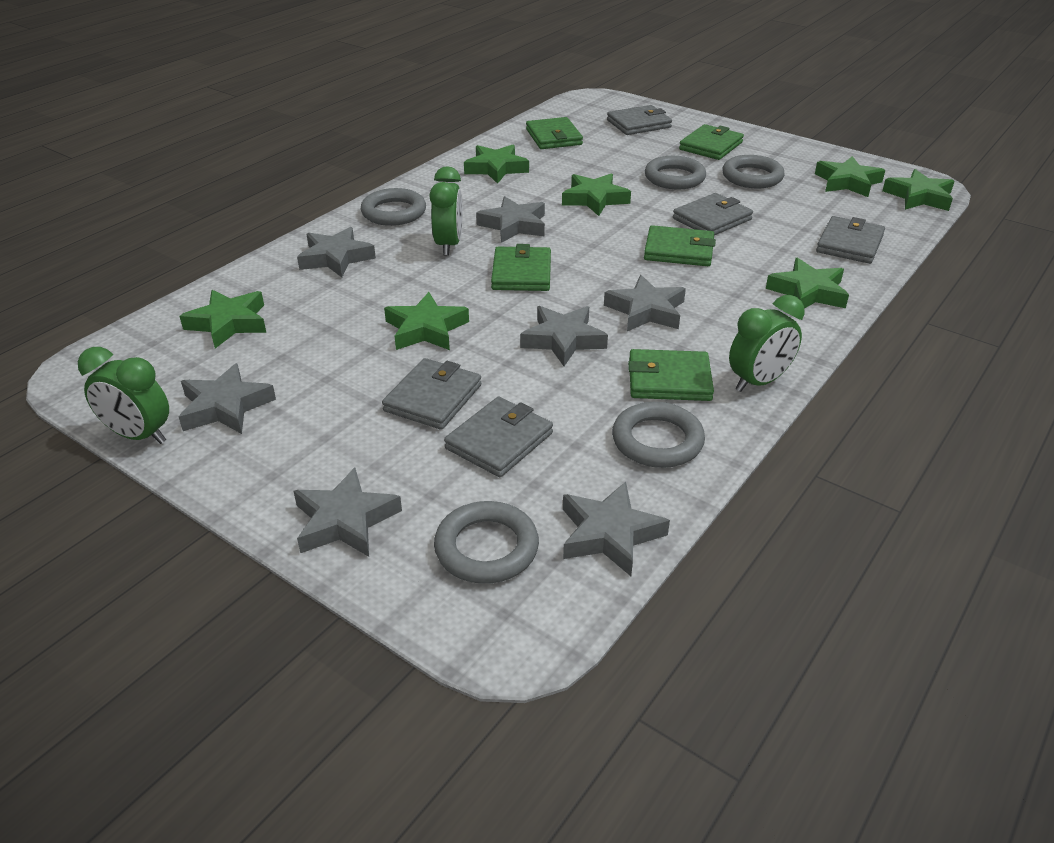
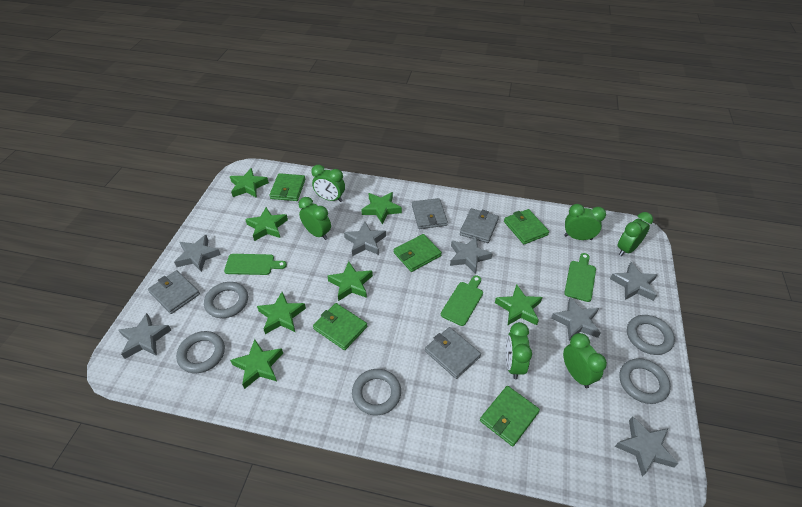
green clock: 3 -> 6
green cutting board: 0 -> 3
grey wallet: 5 -> 4

